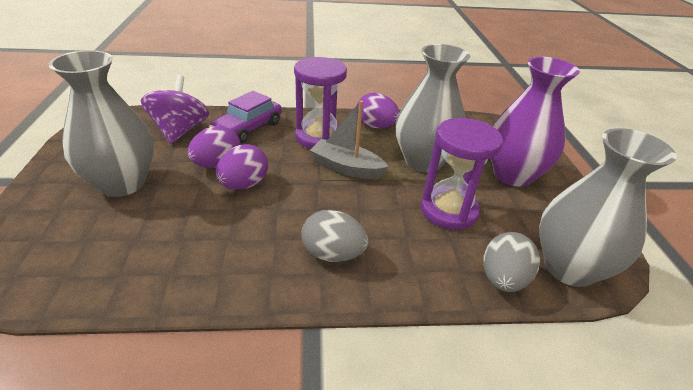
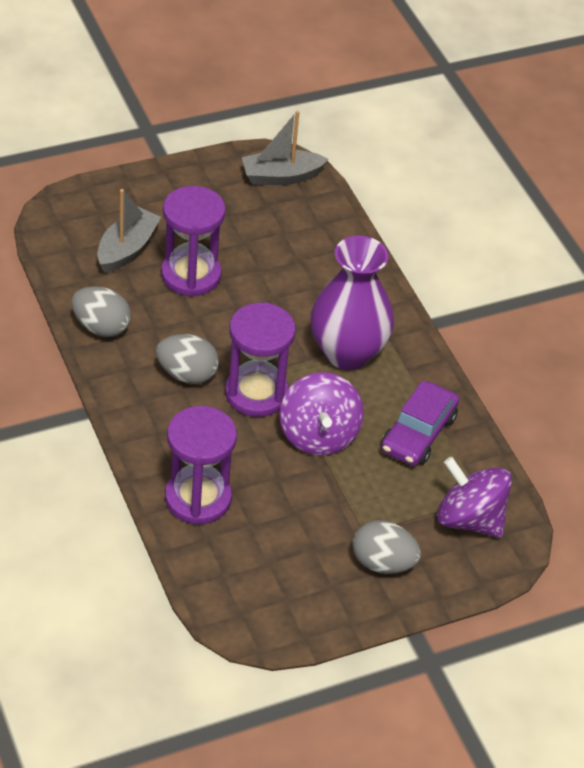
grey boat: 1 -> 2
grey egg: 2 -> 3
grey vase: 3 -> 0
purple egg: 3 -> 0
purple hourglass: 2 -> 3
purple spinning top: 1 -> 2

